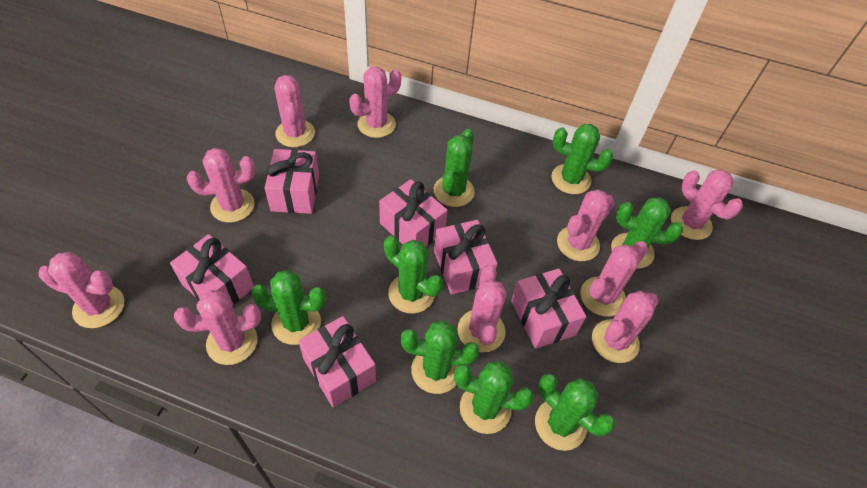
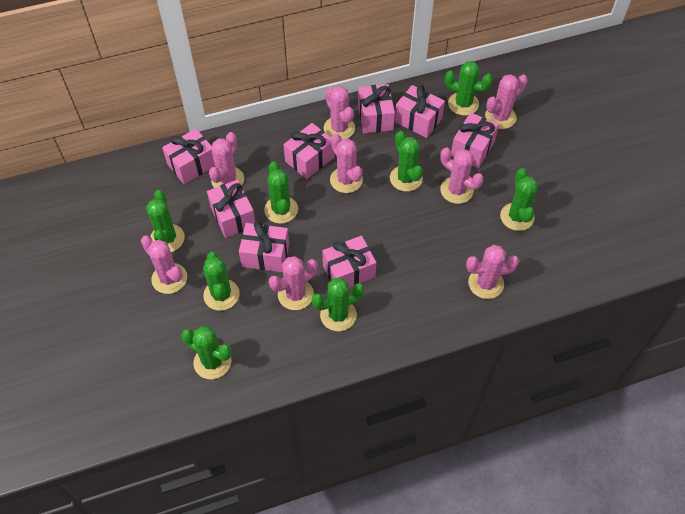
pink cactus: 10 -> 8
pink gift: 6 -> 8

